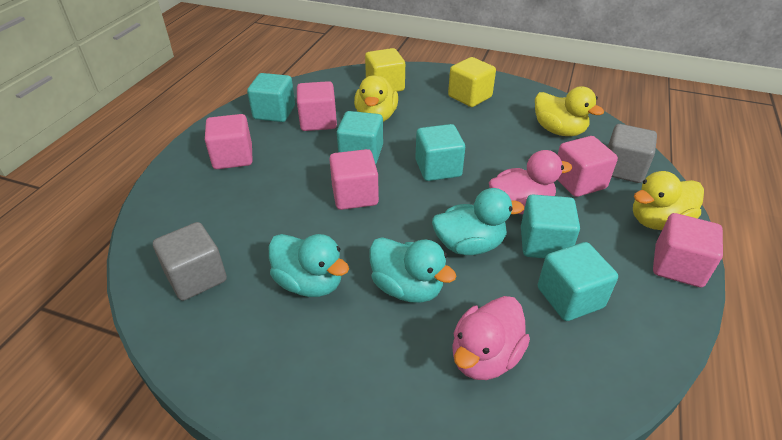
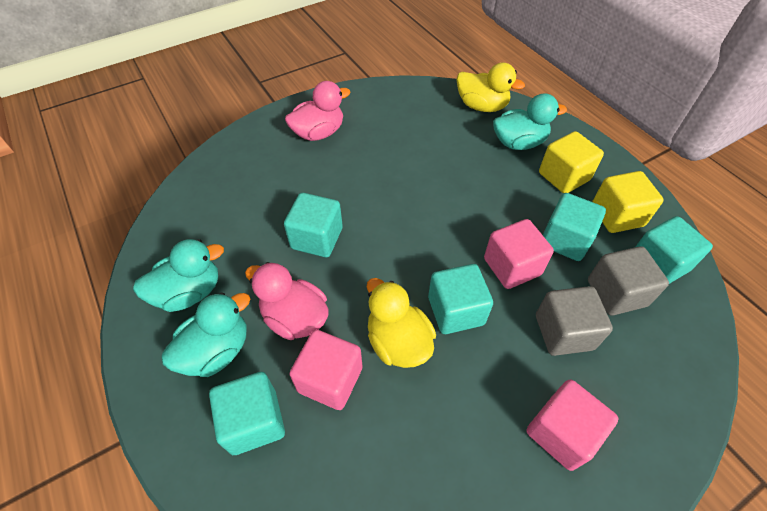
pink cube: 5 -> 3
yellow duck: 3 -> 2

